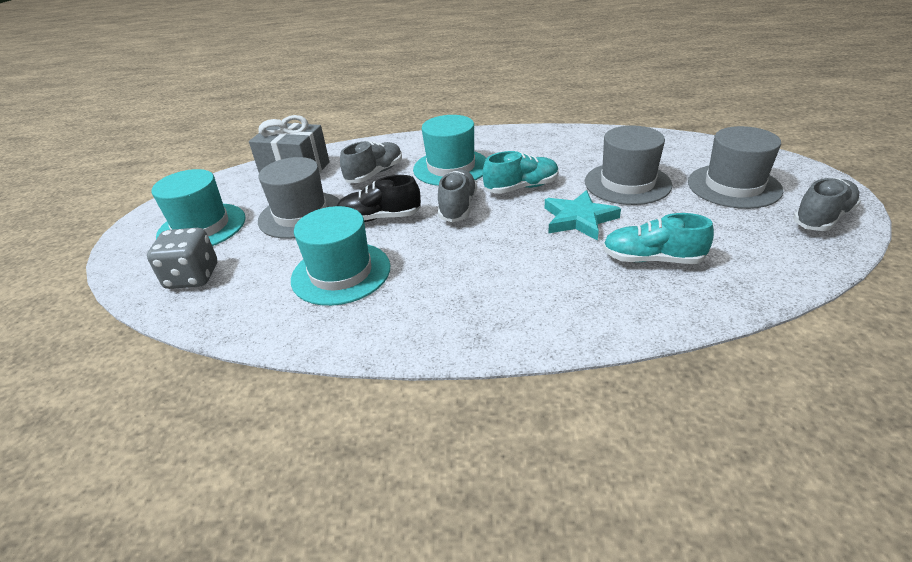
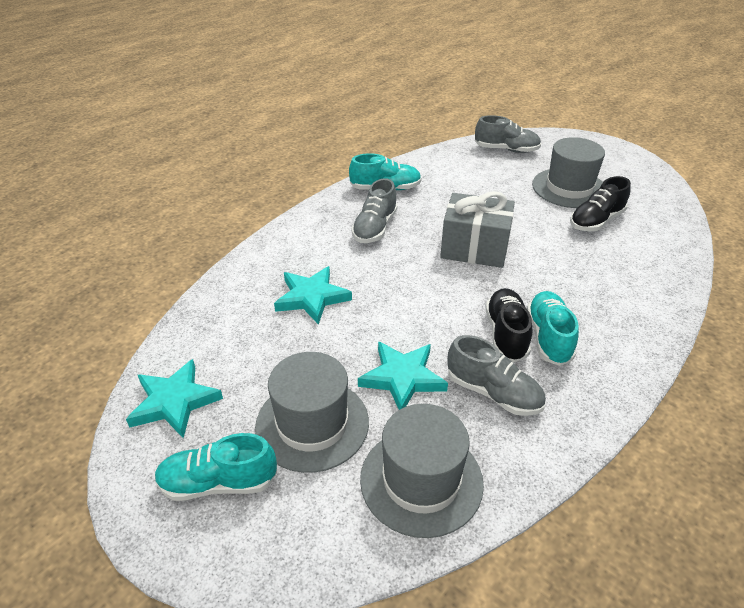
black shoe: 1 -> 2
grey dice: 1 -> 0
turquoise hat: 3 -> 0
turquoise shoe: 2 -> 3
turquoise star: 1 -> 3

